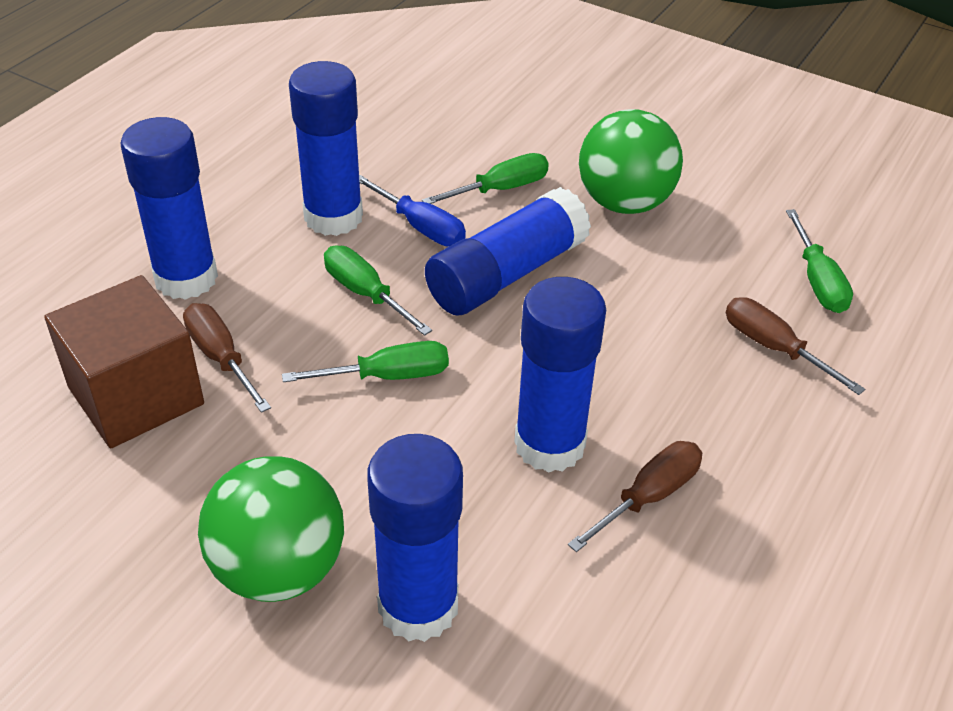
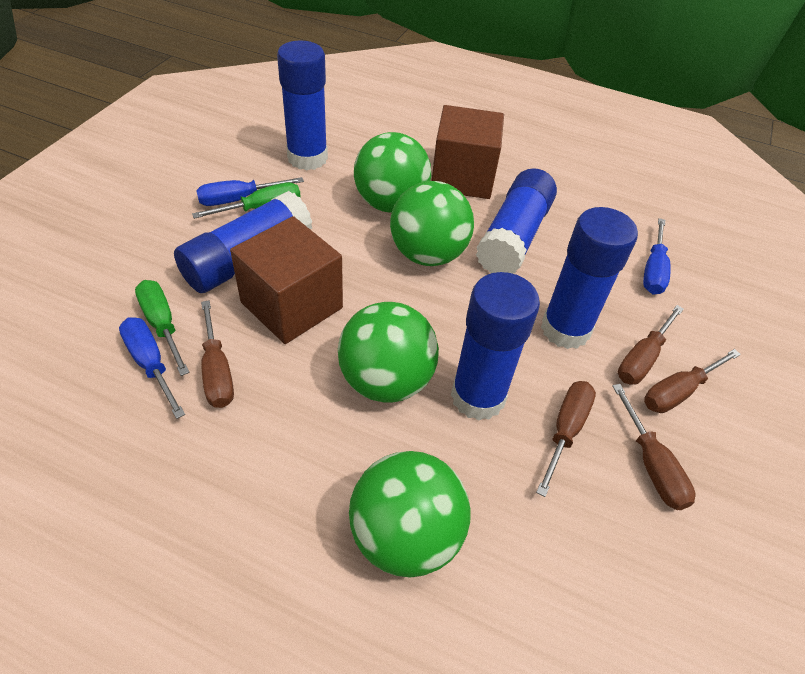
blue screwdriver: 1 -> 3
brown cube: 1 -> 2
brown screwdriver: 3 -> 5
green ball: 2 -> 4
green screwdriver: 4 -> 2

